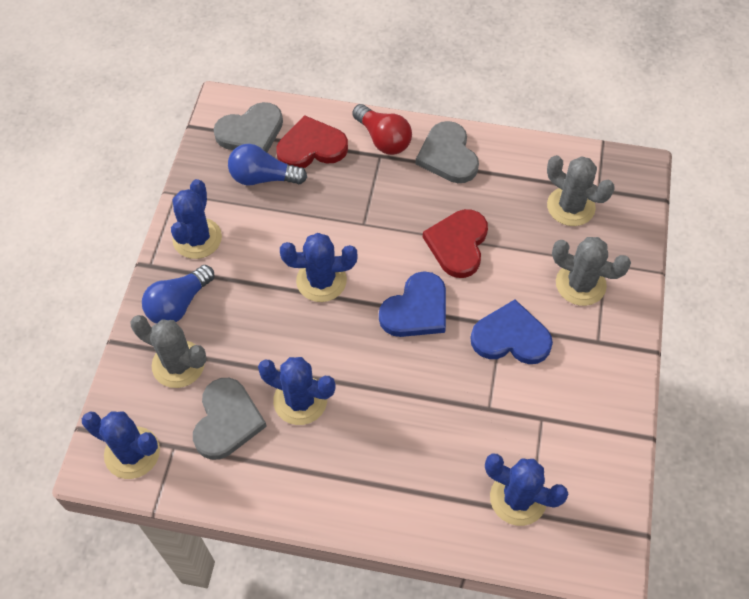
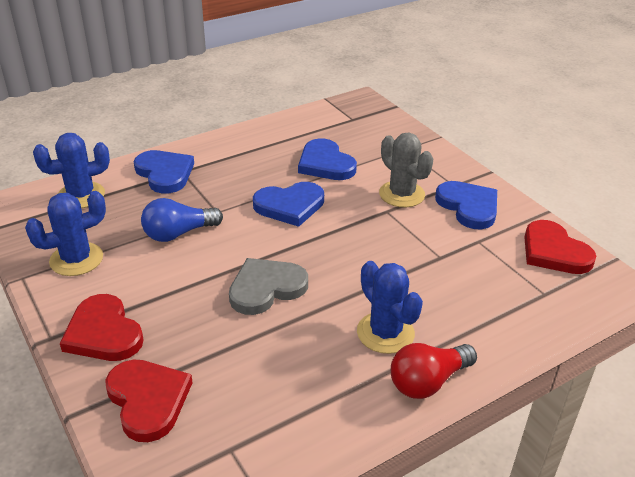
blue cactus: 5 -> 3
blue heart: 2 -> 4
blue light bulb: 2 -> 1
grey cactus: 3 -> 1
grey heart: 3 -> 1
red heart: 2 -> 3

